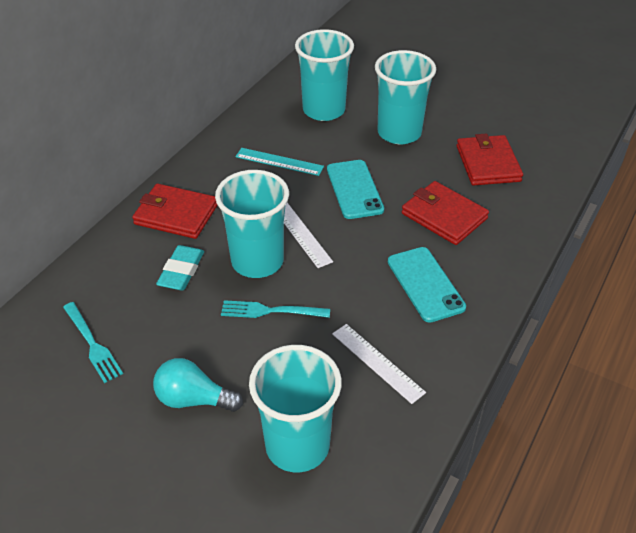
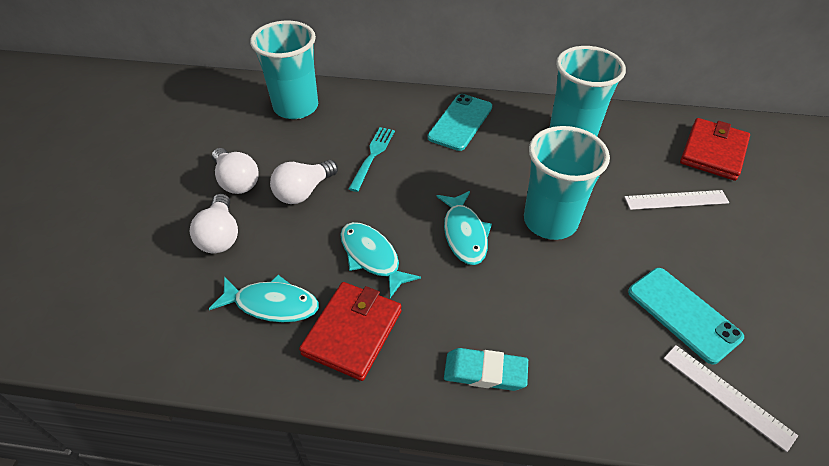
red wallet: 3 -> 2
turquoise cup: 4 -> 3
turquoise fish: 0 -> 3
turquoise fork: 2 -> 1
turquoise light bulb: 1 -> 0
turquoise ruler: 1 -> 0
white light bulb: 0 -> 3

